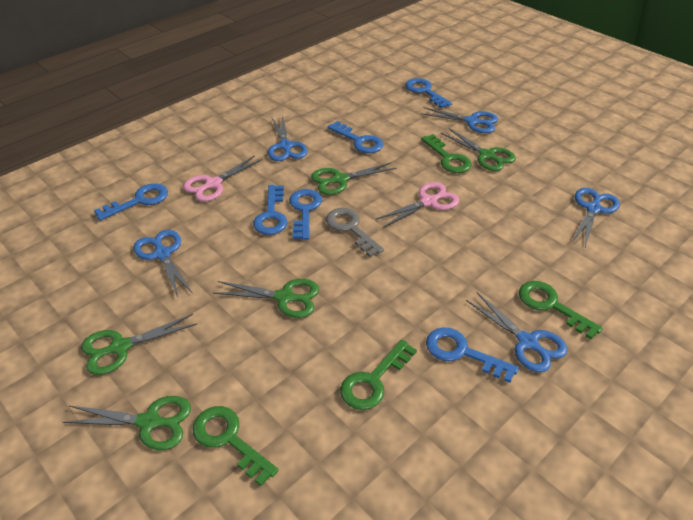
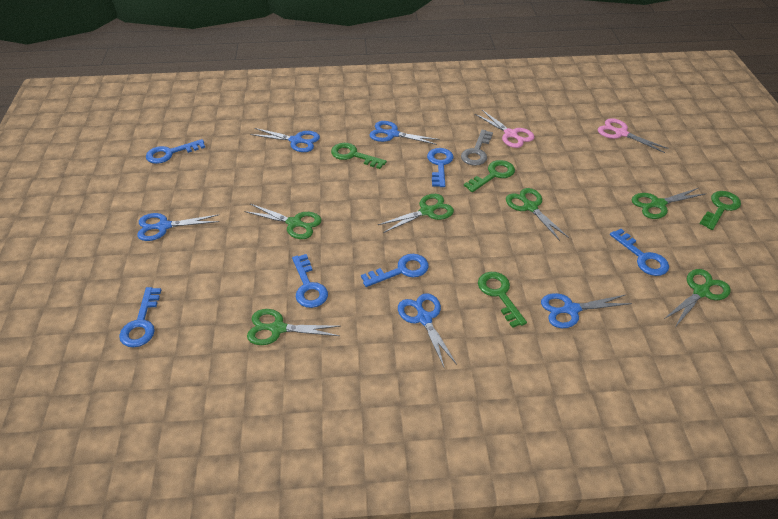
green scissors: 5 -> 6

